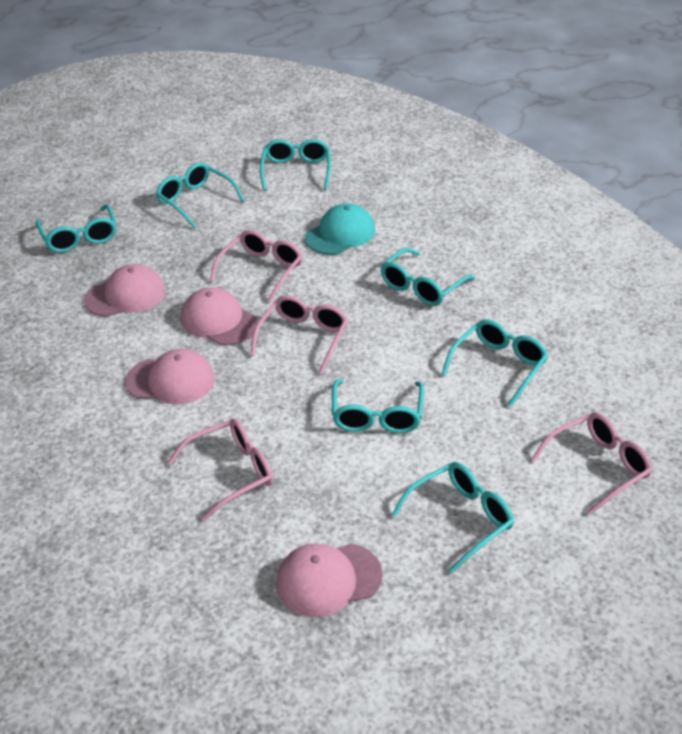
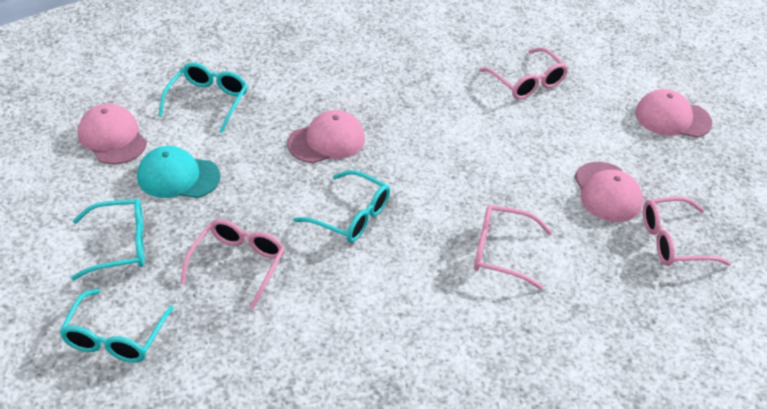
turquoise glasses: 7 -> 4

